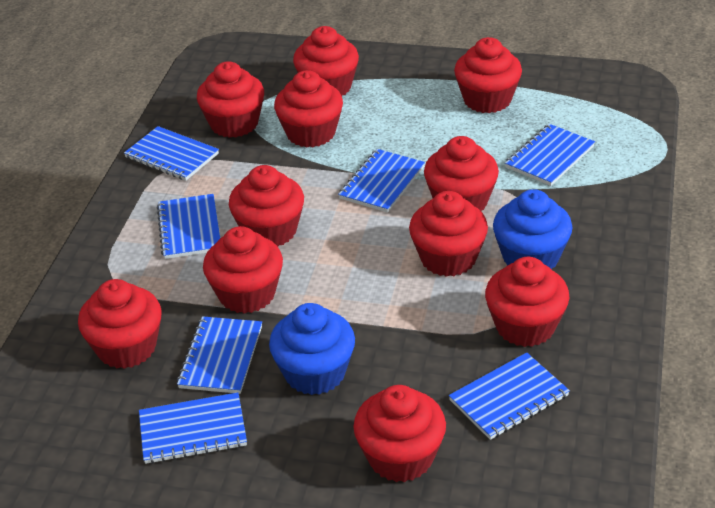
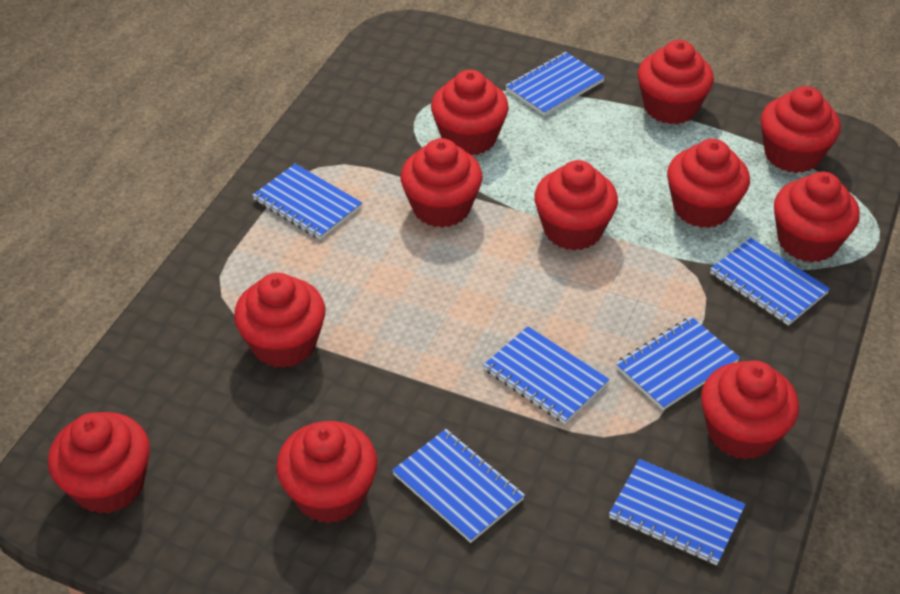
blue cupcake: 2 -> 0

